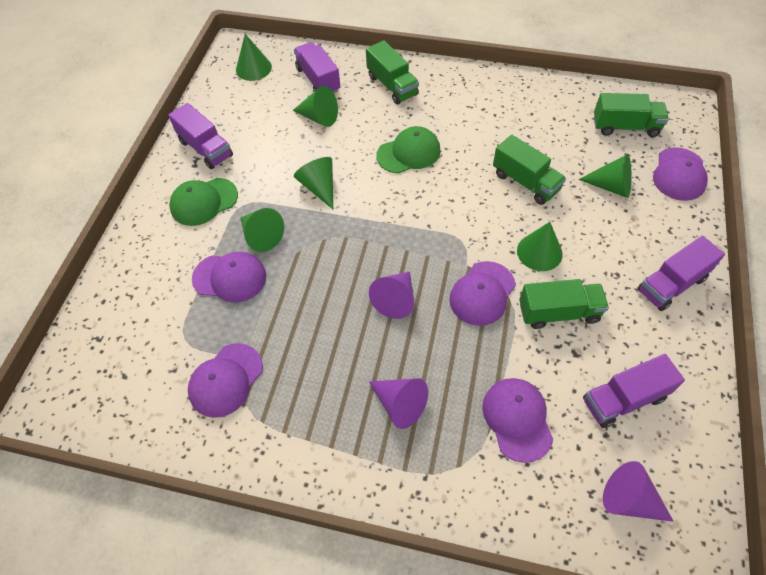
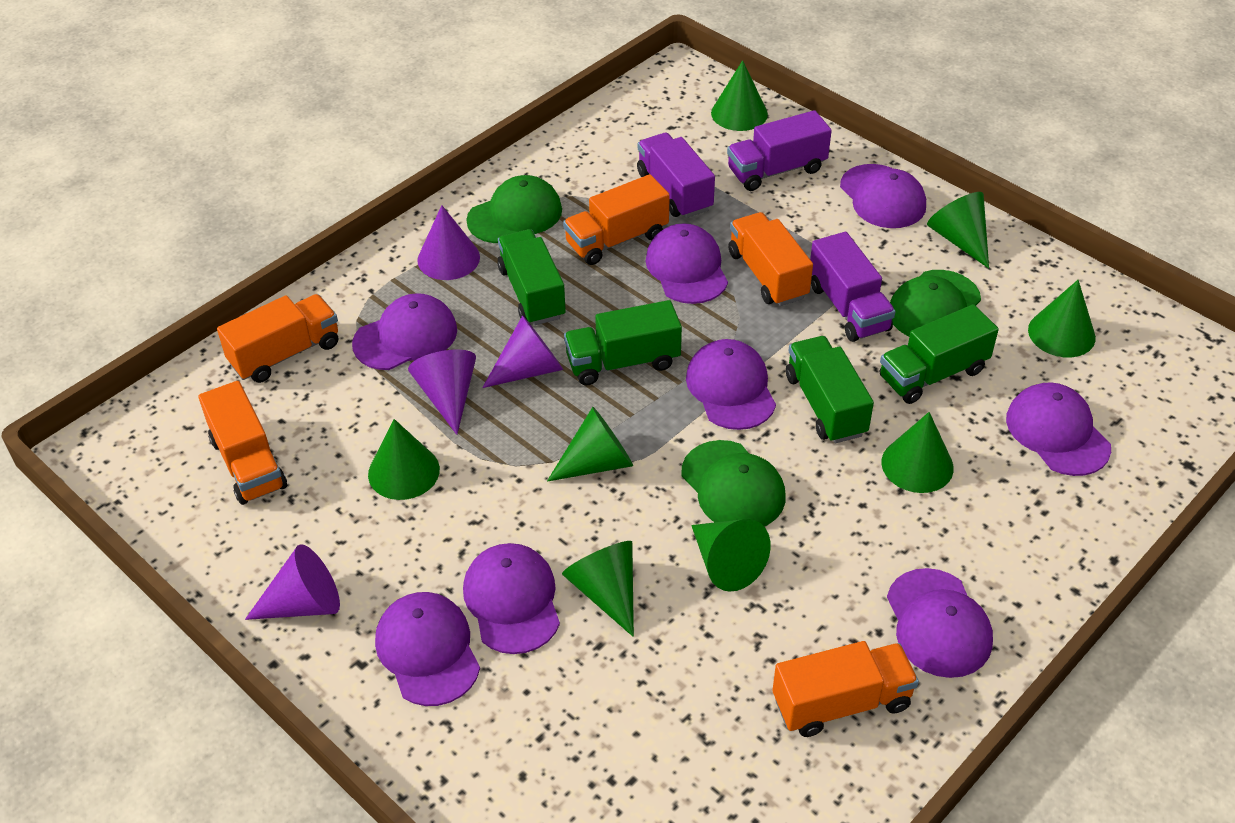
green cap: 2 -> 3
green cone: 6 -> 8
orange truck: 0 -> 5
purple cap: 5 -> 8
purple cone: 3 -> 4
purple truck: 4 -> 3

